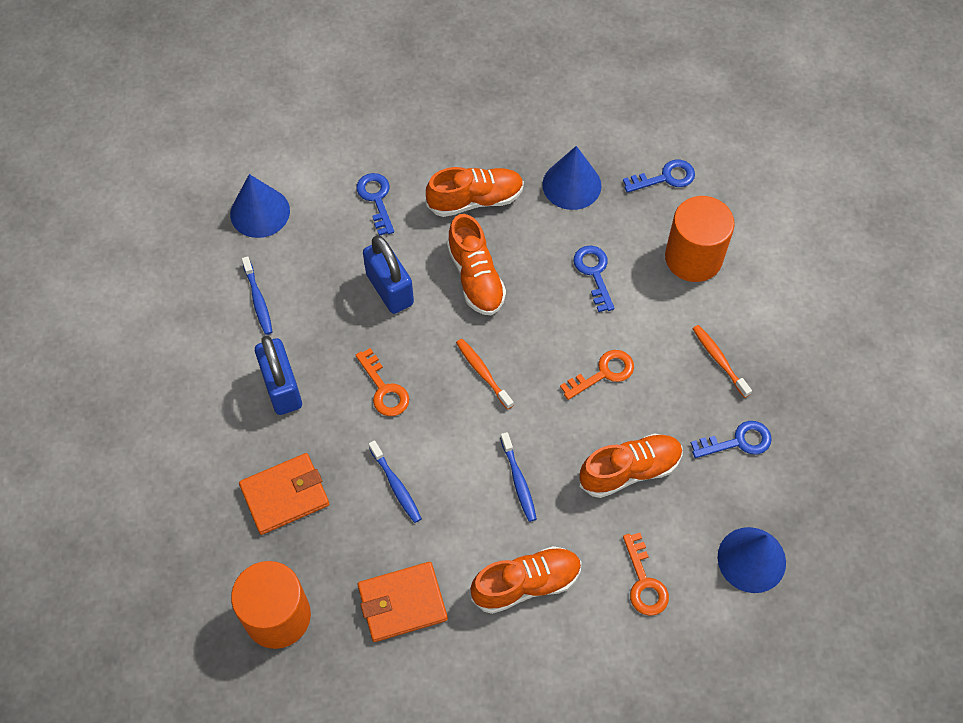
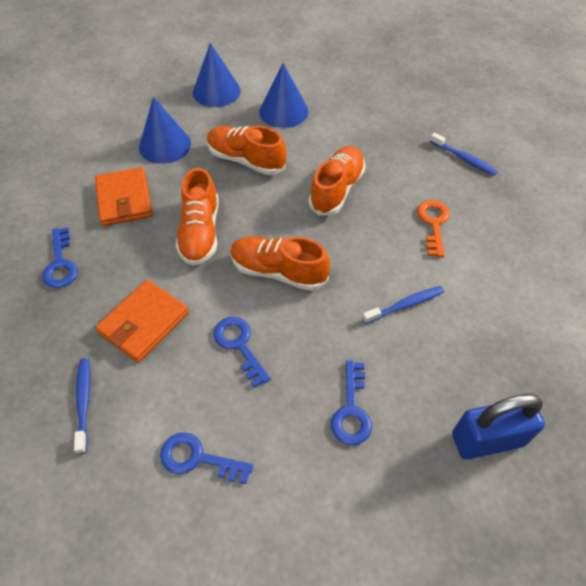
blue padlock: 2 -> 1
orange cylinder: 2 -> 0
orange key: 3 -> 1
orange toothbrush: 2 -> 0

